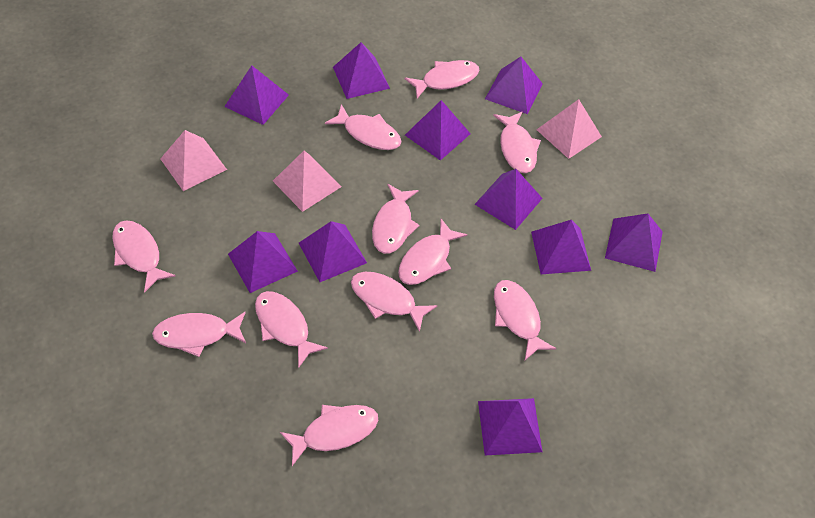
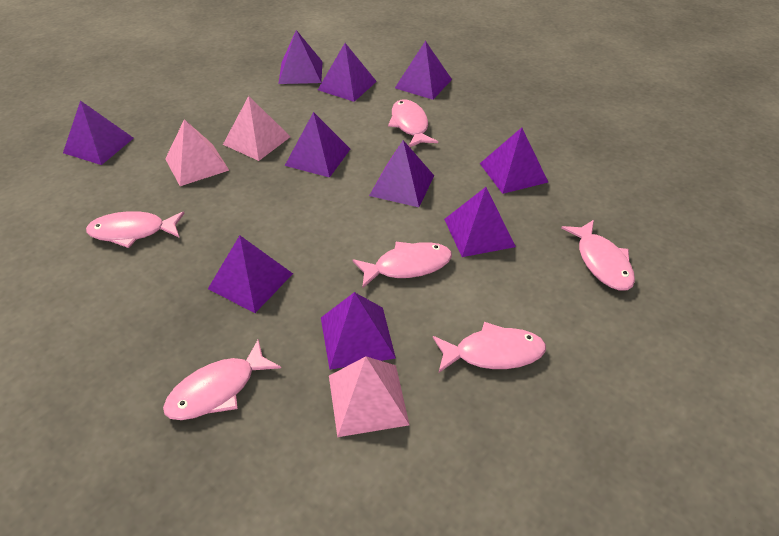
pink fish: 11 -> 6

